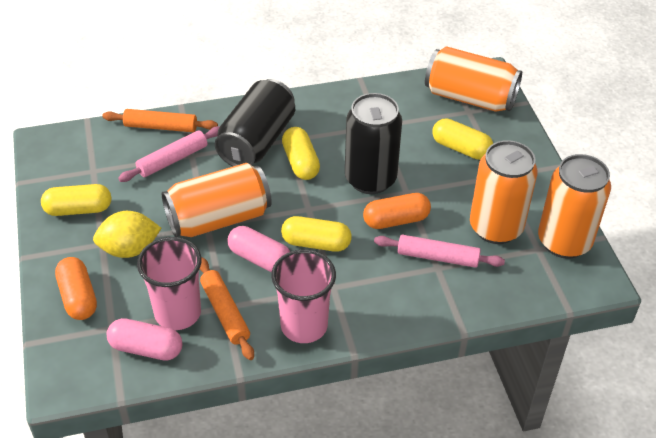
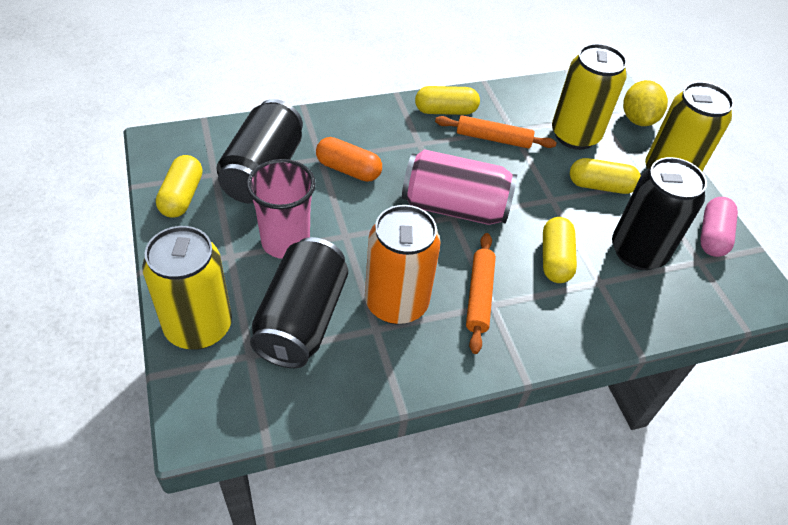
black can: 2 -> 3
orange can: 4 -> 1
orange capsule: 2 -> 1
pink can: 0 -> 1
pink capsule: 2 -> 1
pink cup: 2 -> 1
pink rolling pin: 2 -> 0
yellow can: 0 -> 3

